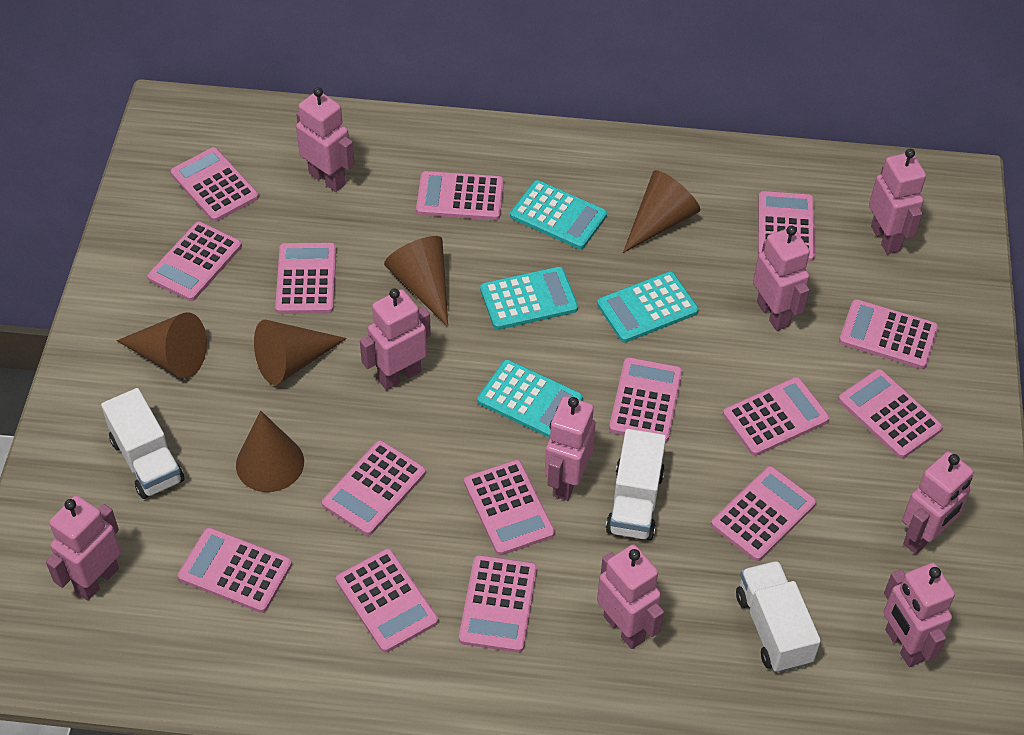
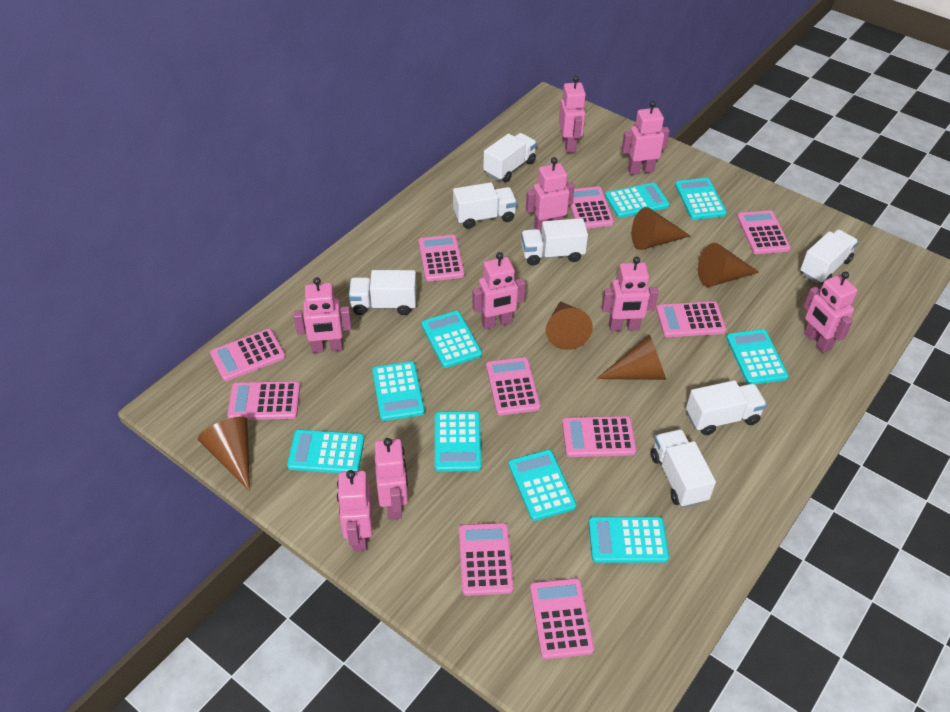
pink calculator: 15 -> 10
turquoise calculator: 4 -> 9
white truck: 3 -> 7

